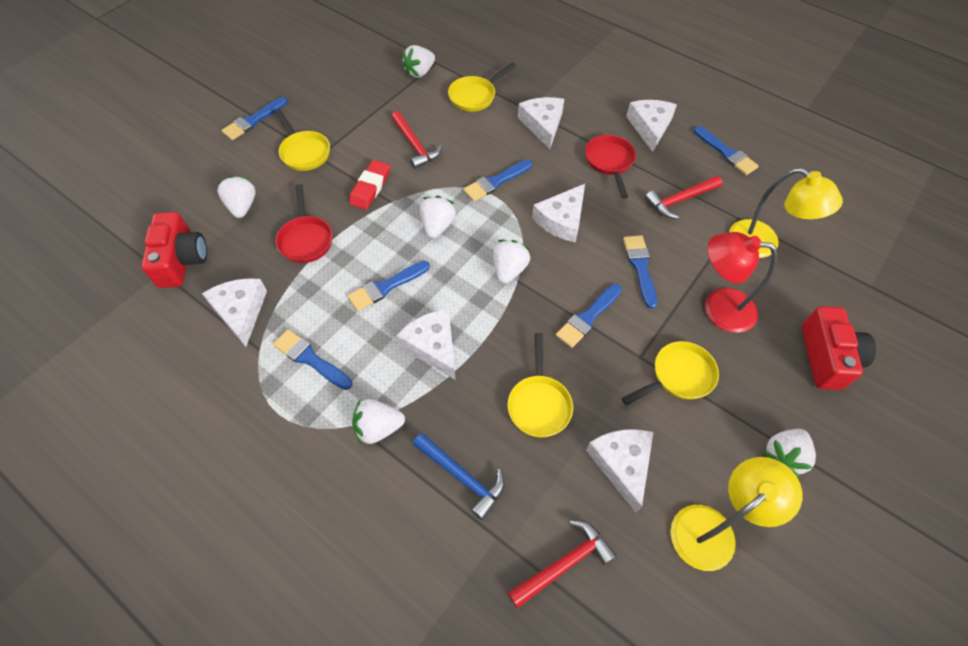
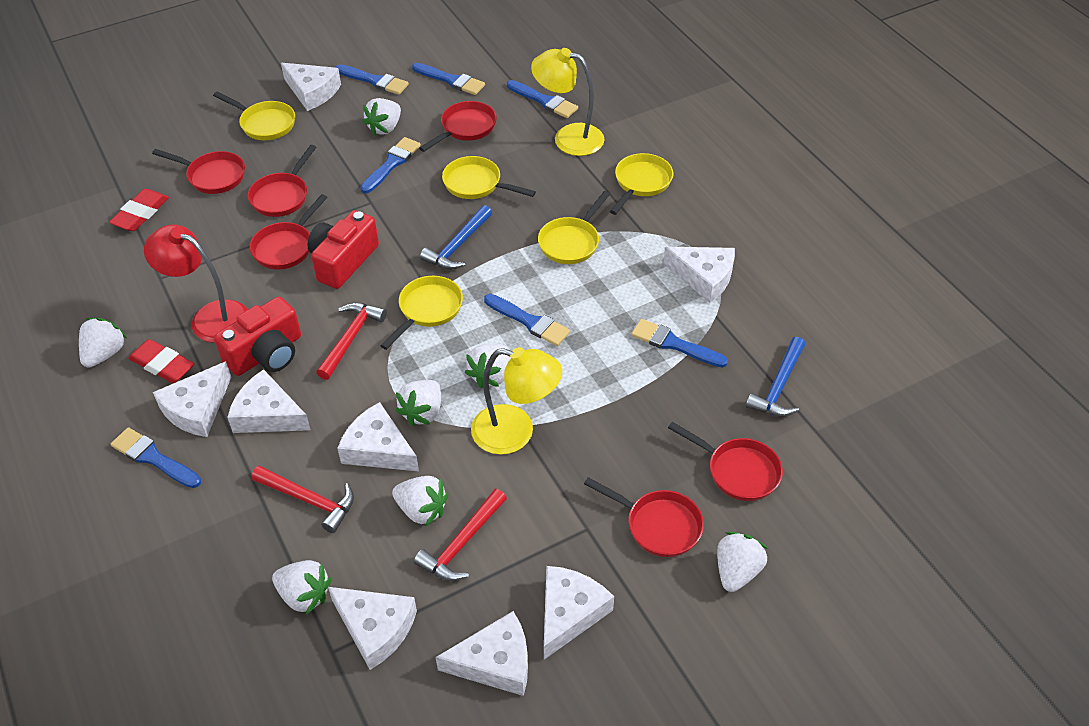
blue hammer: 1 -> 2
red eraser: 1 -> 2
red pan: 2 -> 6
white cheese: 6 -> 8
white strawberry: 6 -> 7
yellow pan: 4 -> 5

